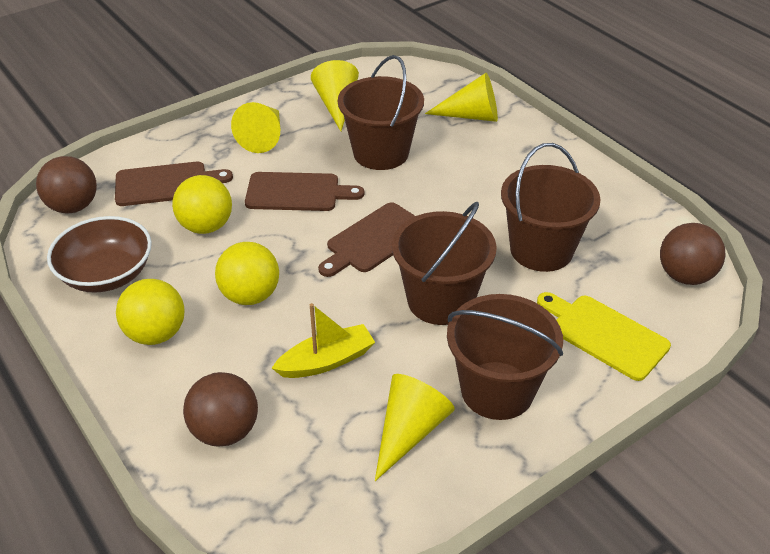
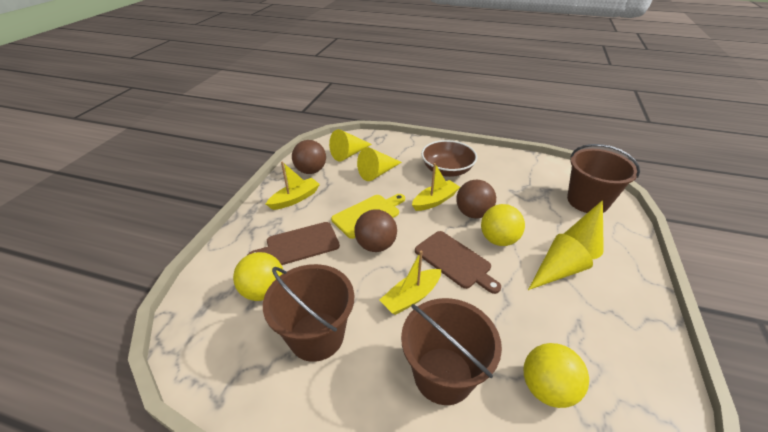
brown bucket: 4 -> 3
brown cutting board: 3 -> 2
yellow boat: 1 -> 3

